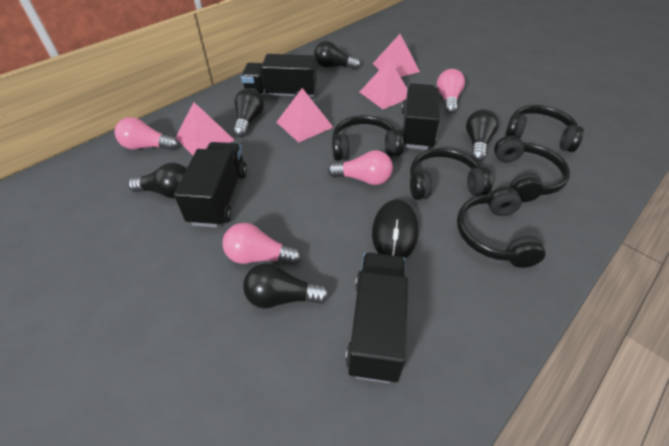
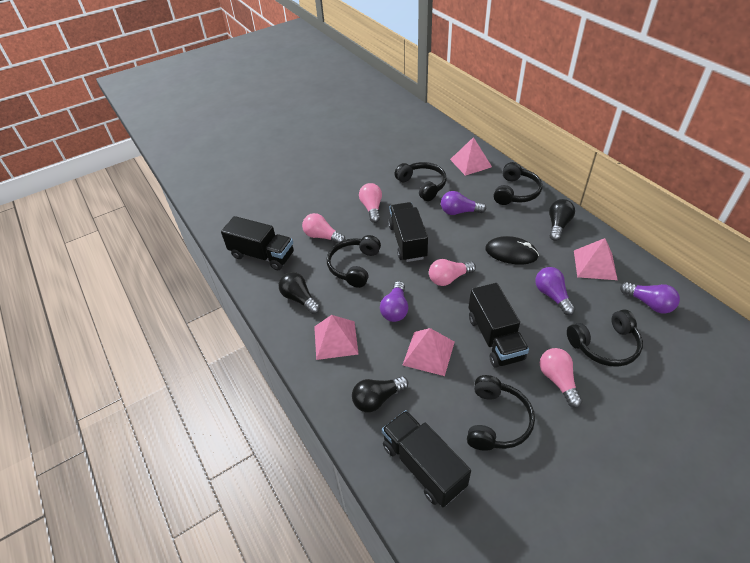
black light bulb: 5 -> 3
purple light bulb: 0 -> 4

